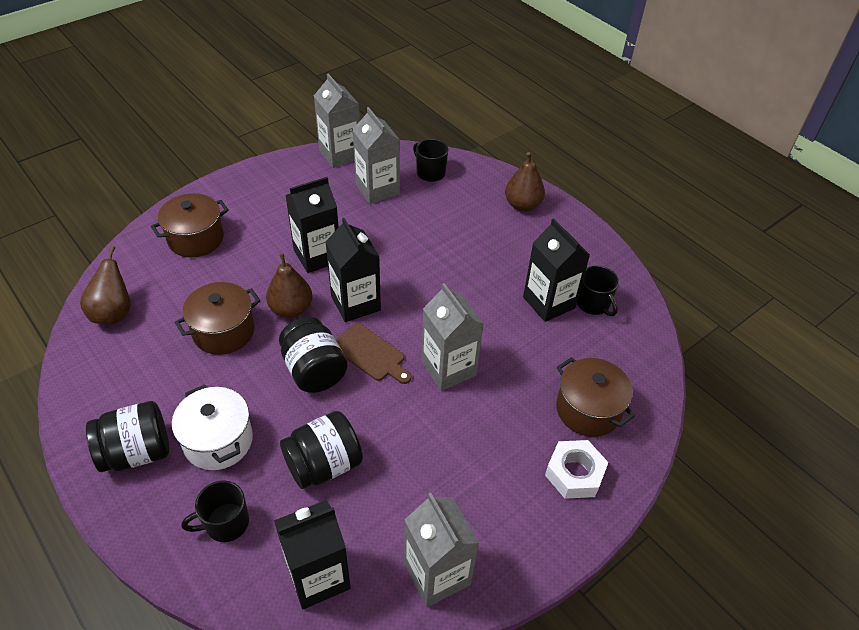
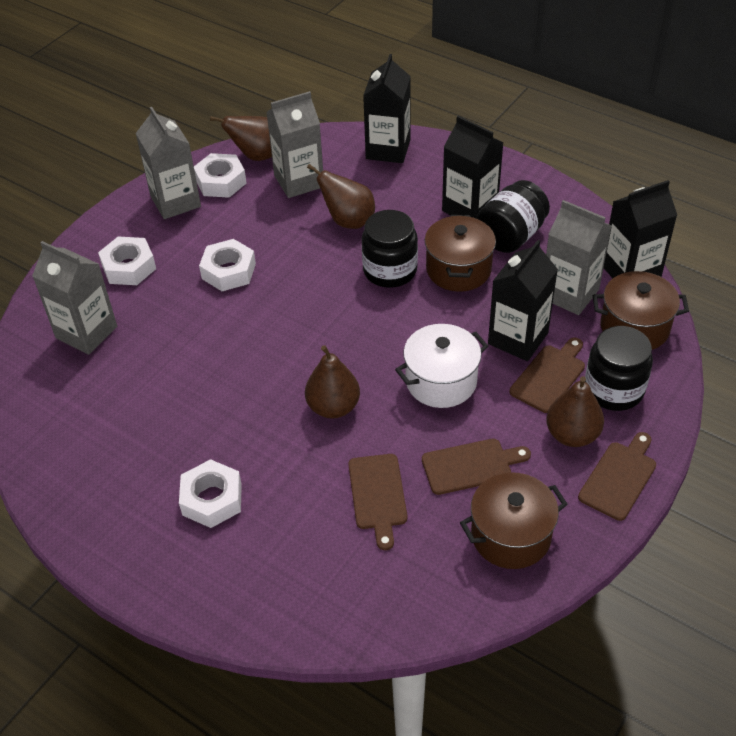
black mug: 3 -> 0
brown cutting board: 1 -> 4
brown pear: 3 -> 4
white nut: 1 -> 4

